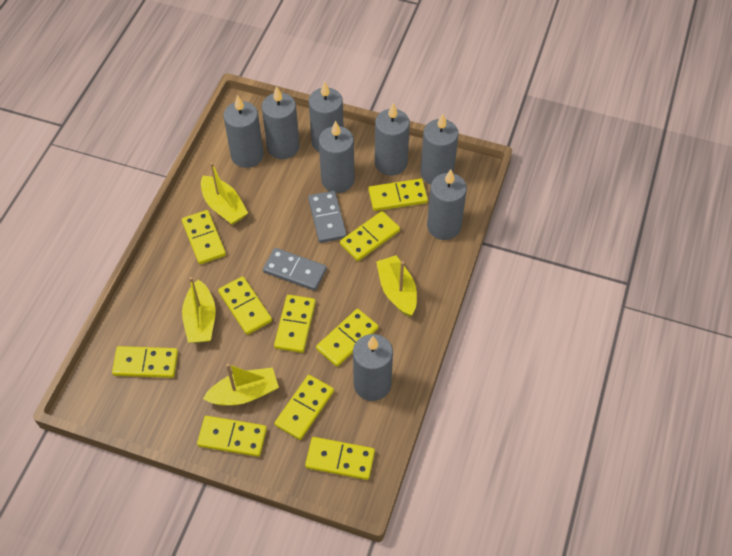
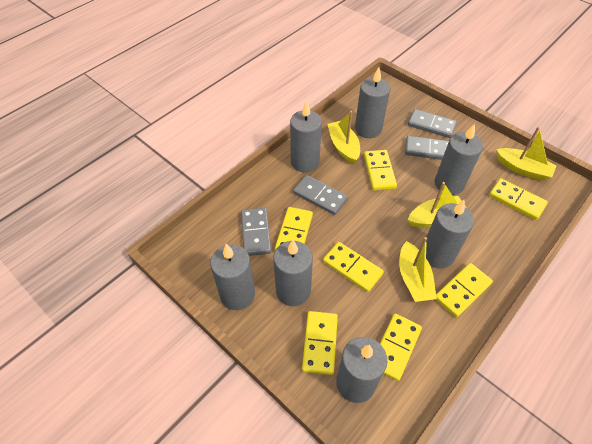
grey candle: 8 -> 7
grey domino: 2 -> 4
yellow domino: 10 -> 7

